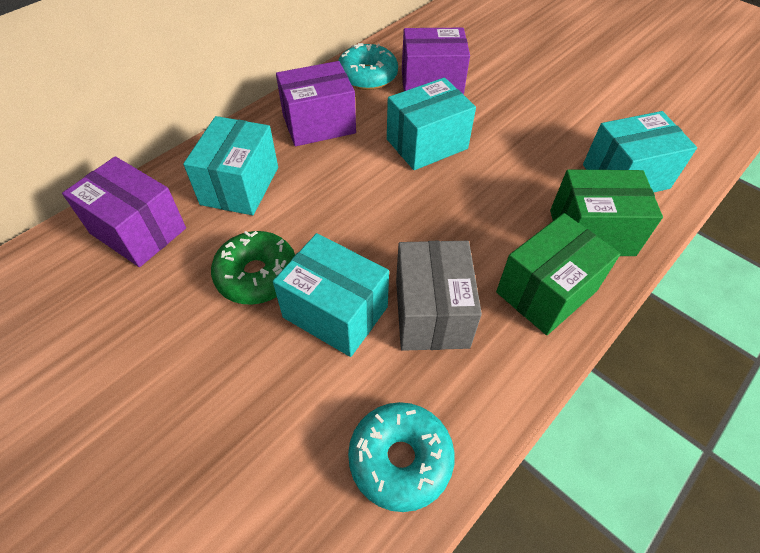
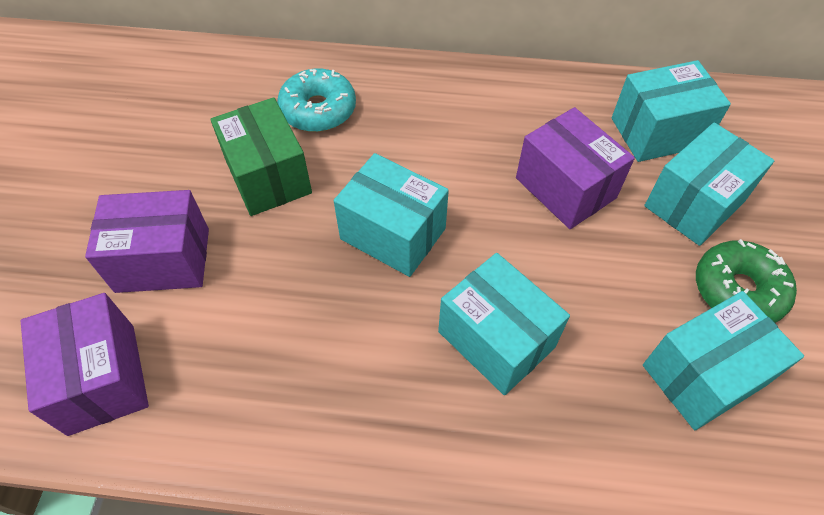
green box: 2 -> 1
grey box: 1 -> 0
turquoise box: 4 -> 5
turquoise donut: 2 -> 1

